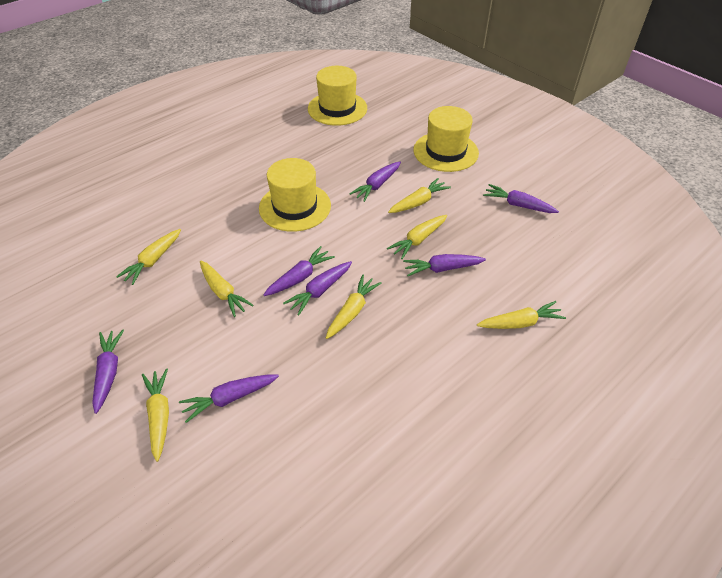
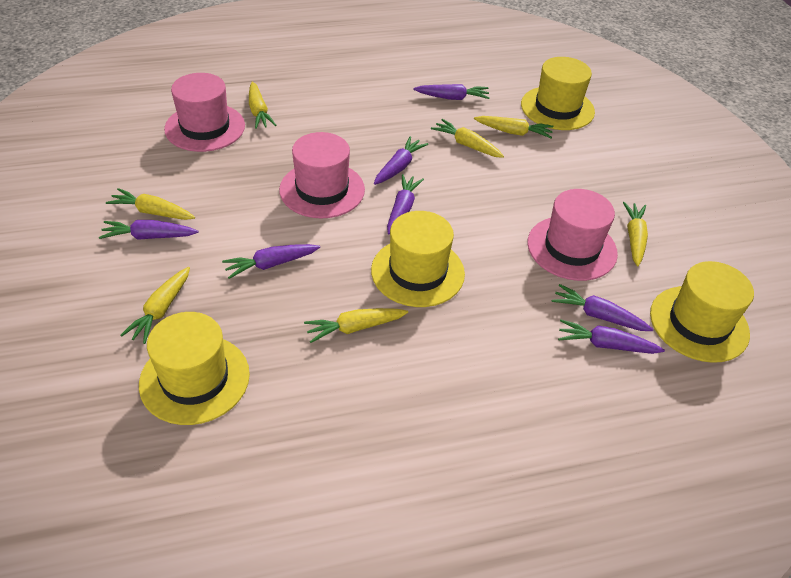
pink hat: 0 -> 3
yellow hat: 3 -> 4

